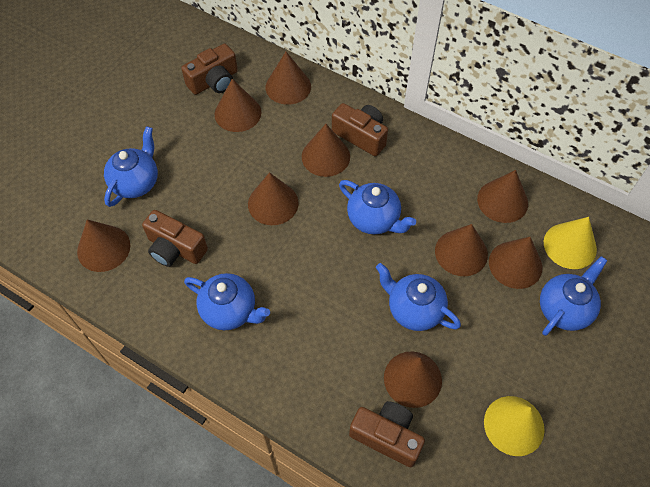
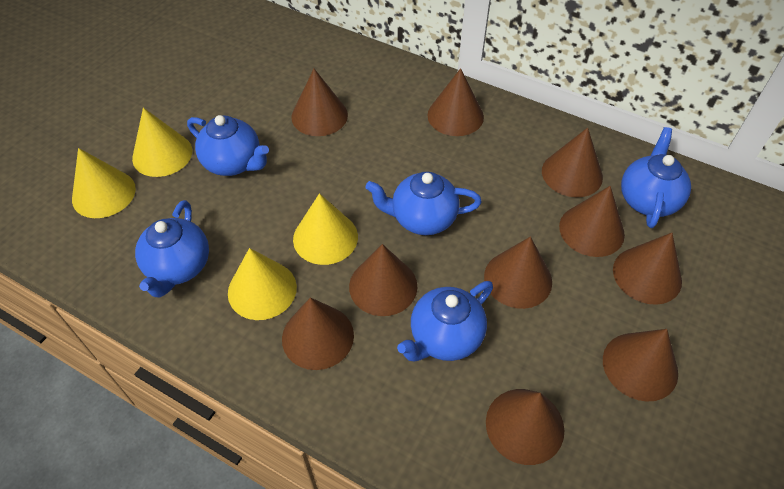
brown camera: 4 -> 0
brown cone: 9 -> 10
yellow cone: 2 -> 4

